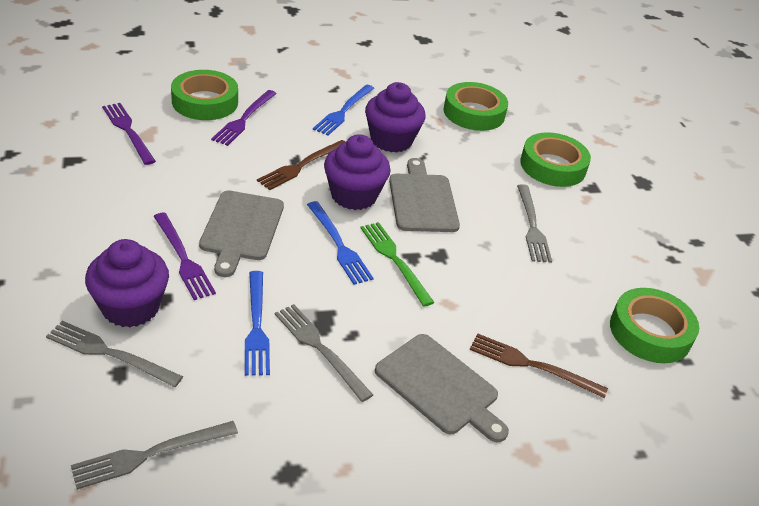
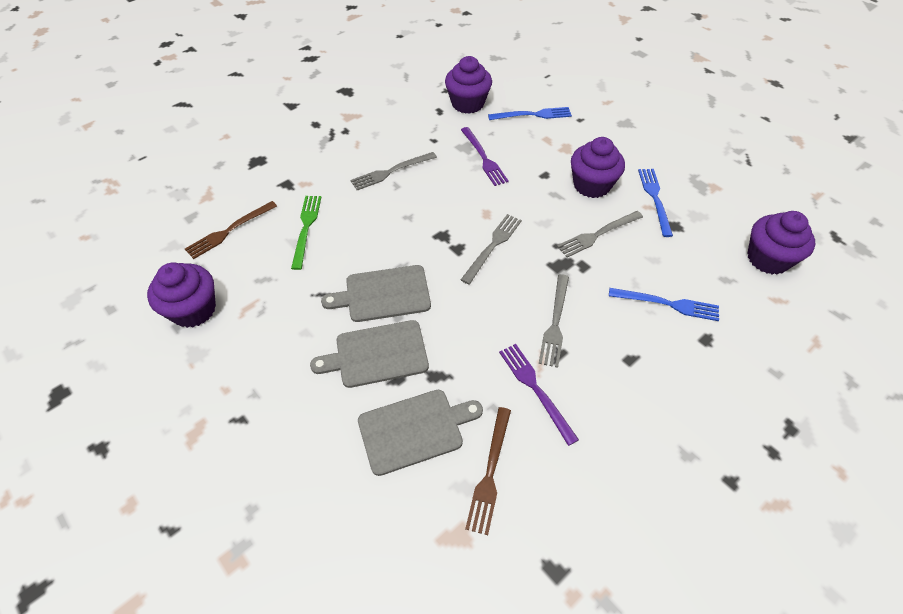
green tape: 4 -> 0
purple cupcake: 3 -> 4
purple fork: 3 -> 2

